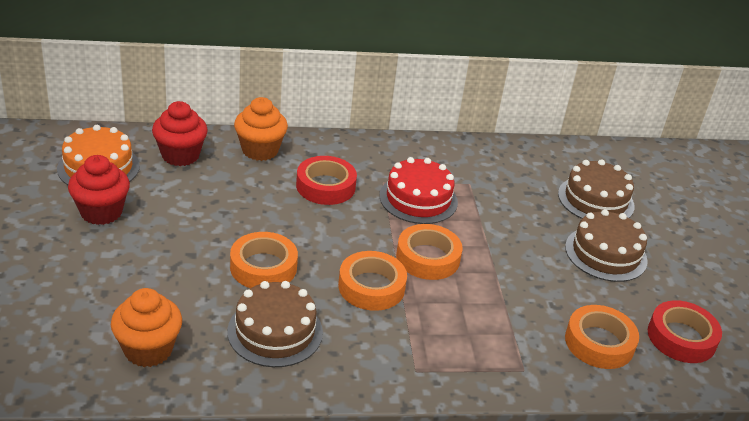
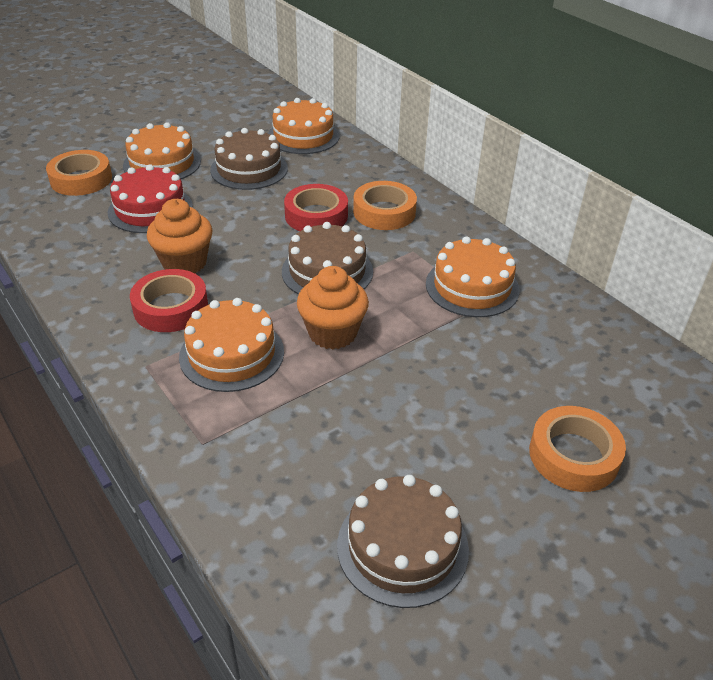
orange cake: 1 -> 4
orange tape: 4 -> 3
red cupcake: 2 -> 0

